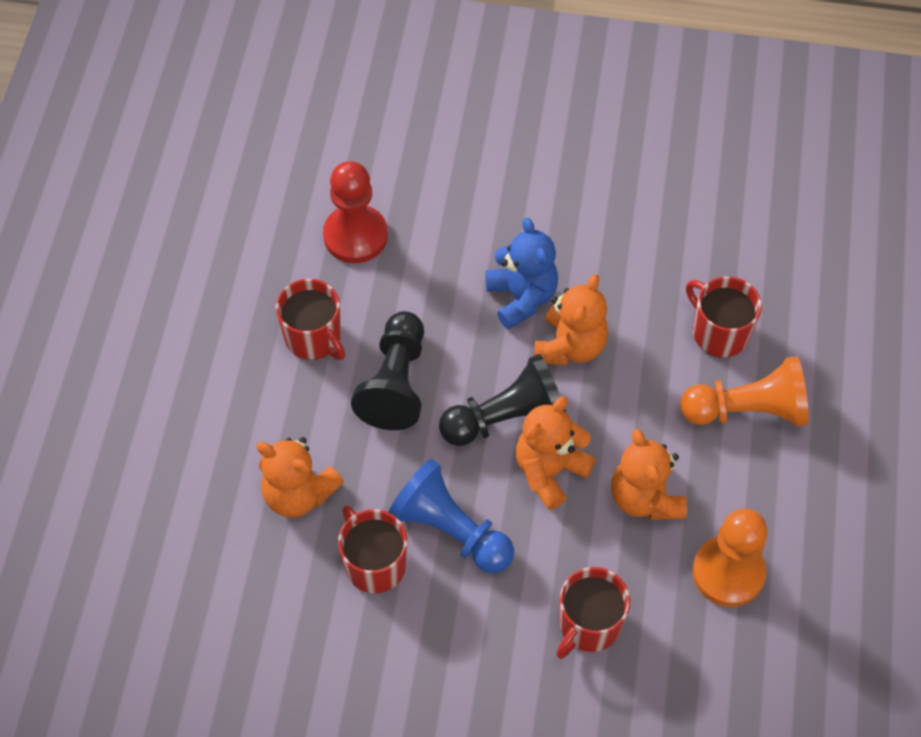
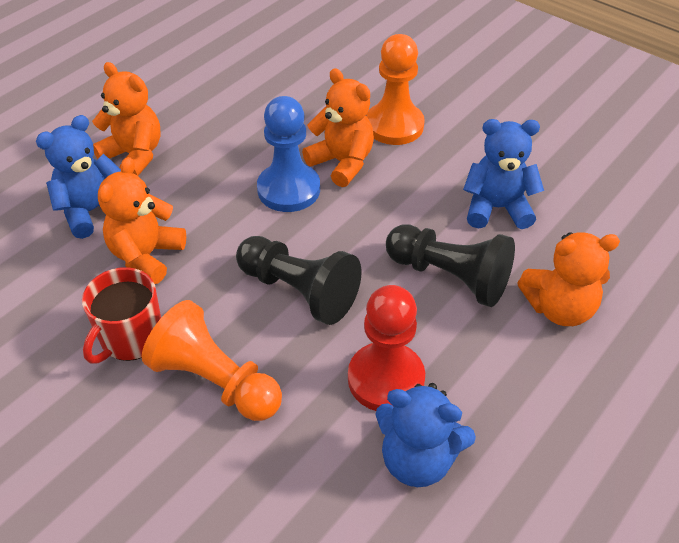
blue teddy bear: 1 -> 3
red mug: 4 -> 1

